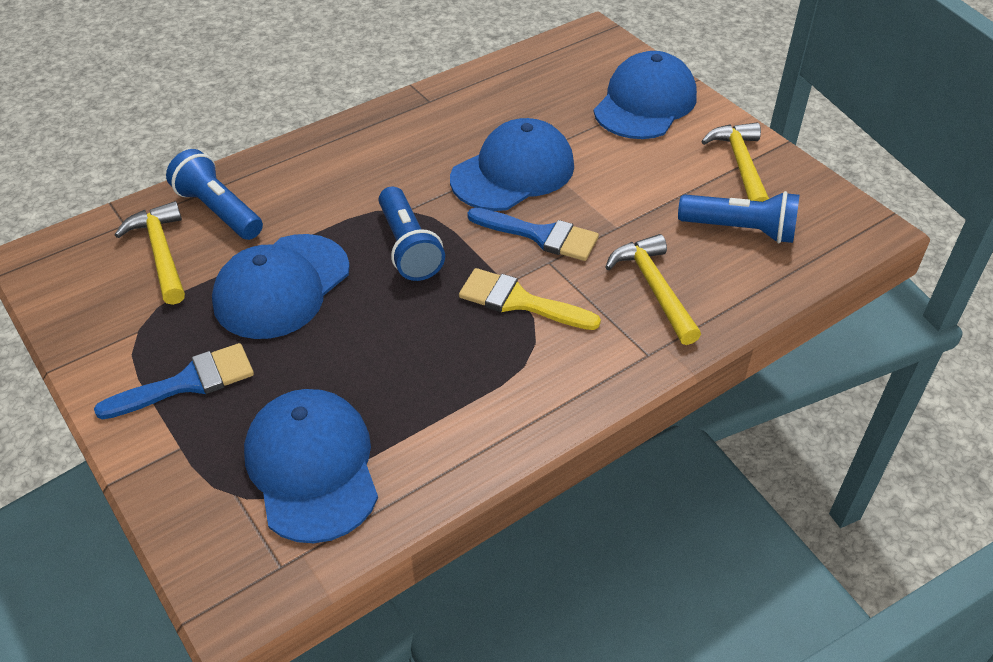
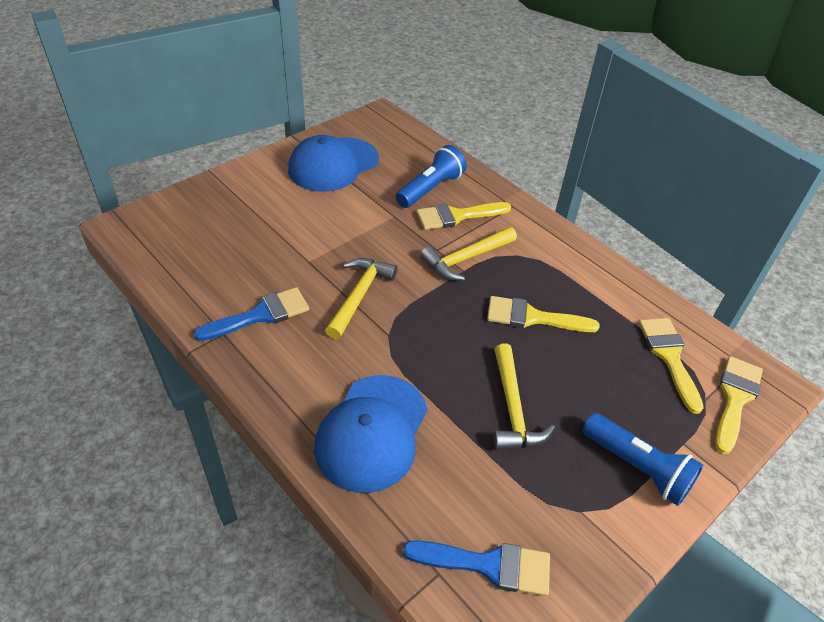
blue cap: 4 -> 2
blue flashlight: 3 -> 2
yellow brush: 1 -> 4

